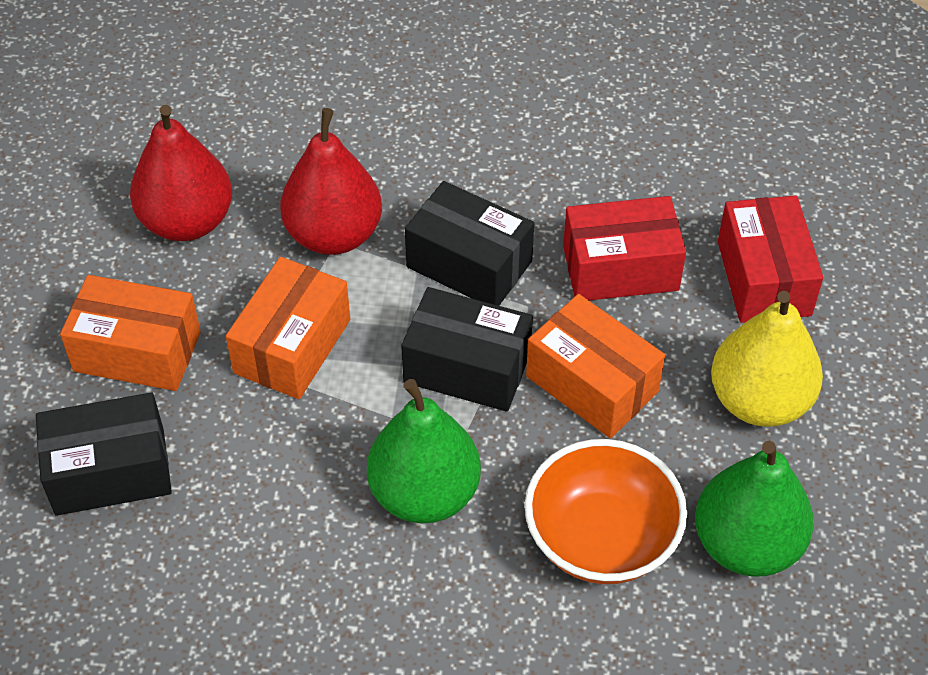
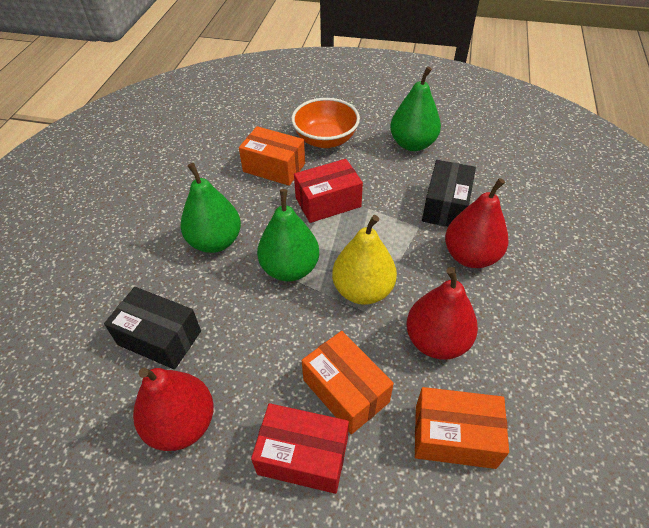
black box: 3 -> 2
green pear: 2 -> 3
red pear: 2 -> 3

